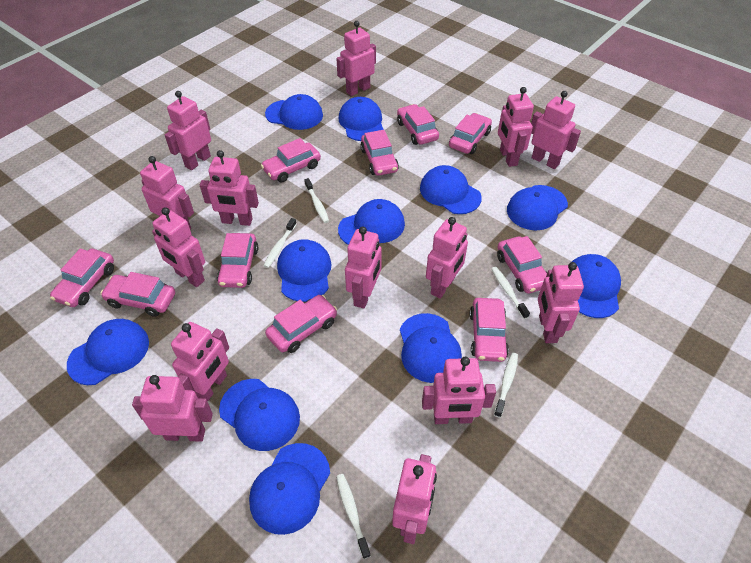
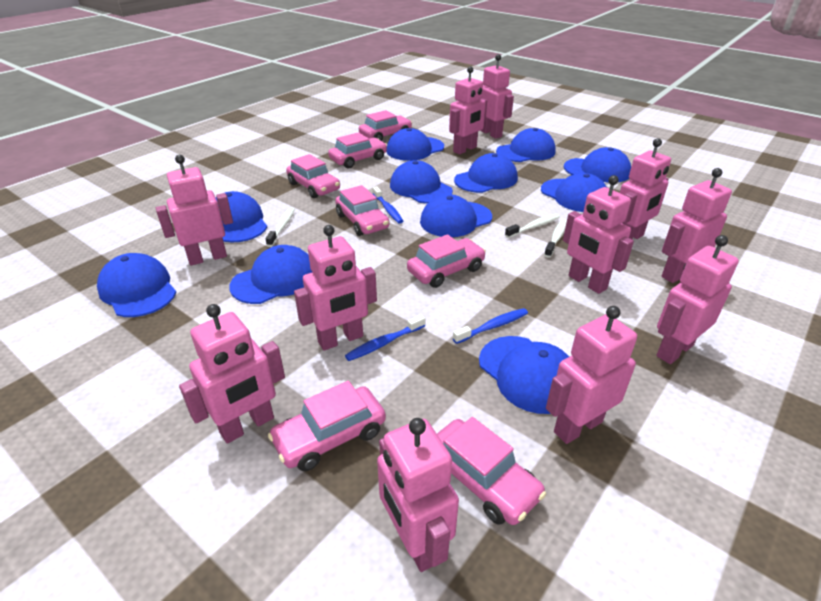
blue toothbrush: 0 -> 3
pink car: 10 -> 7
pink robot: 14 -> 11
white toothbrush: 5 -> 3

